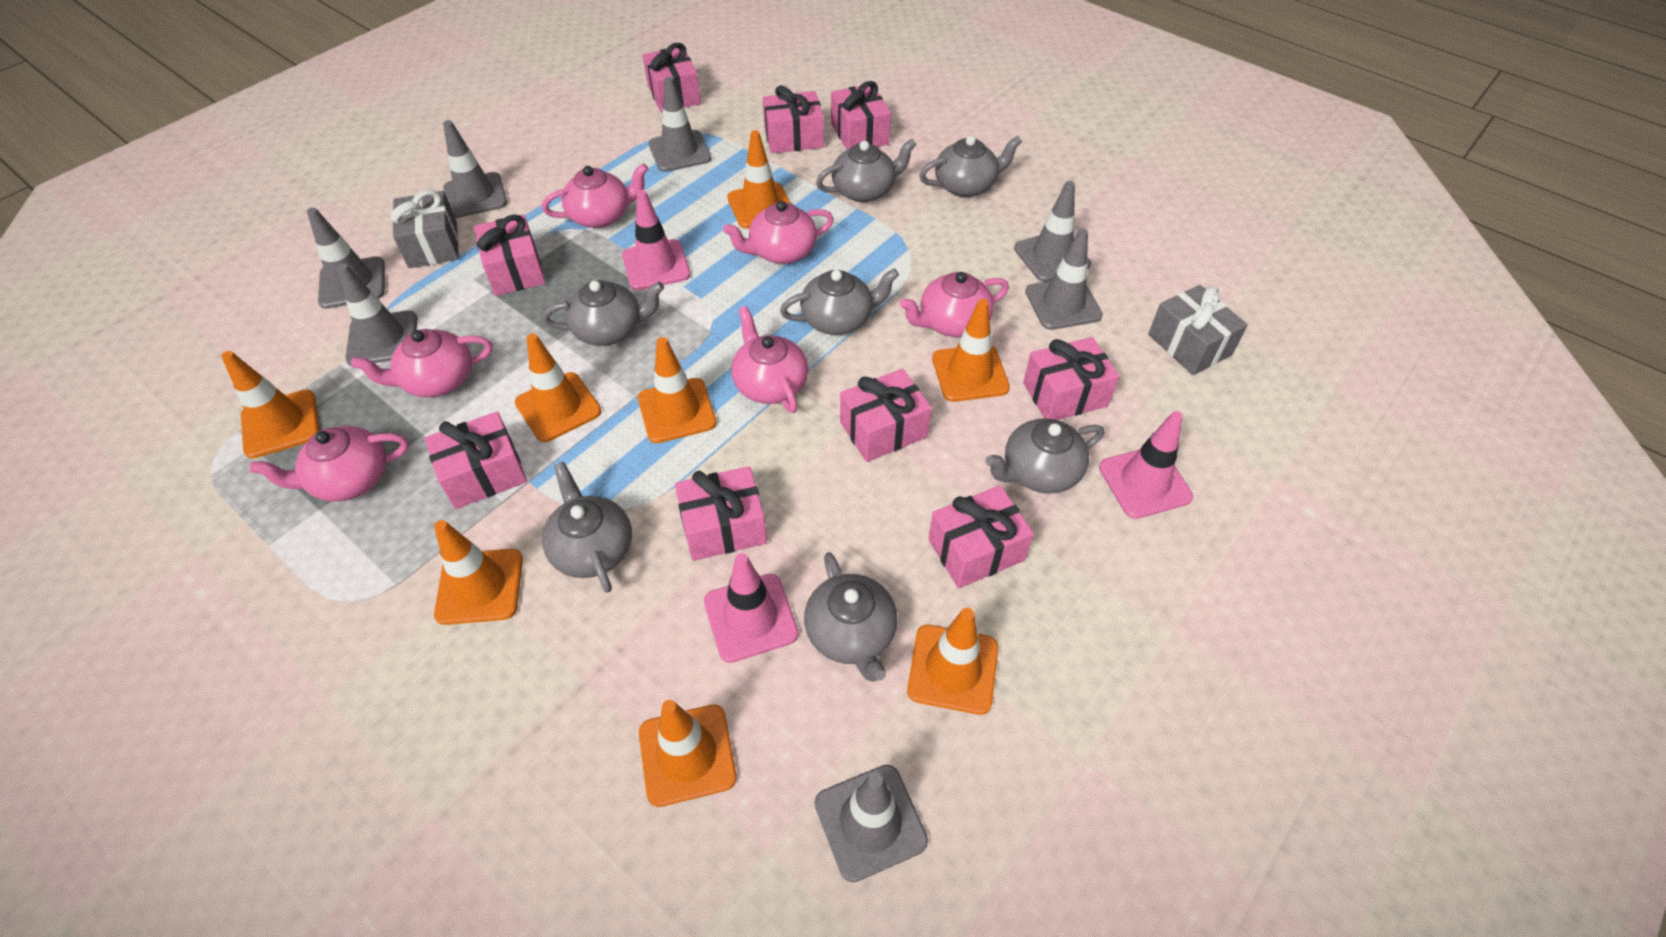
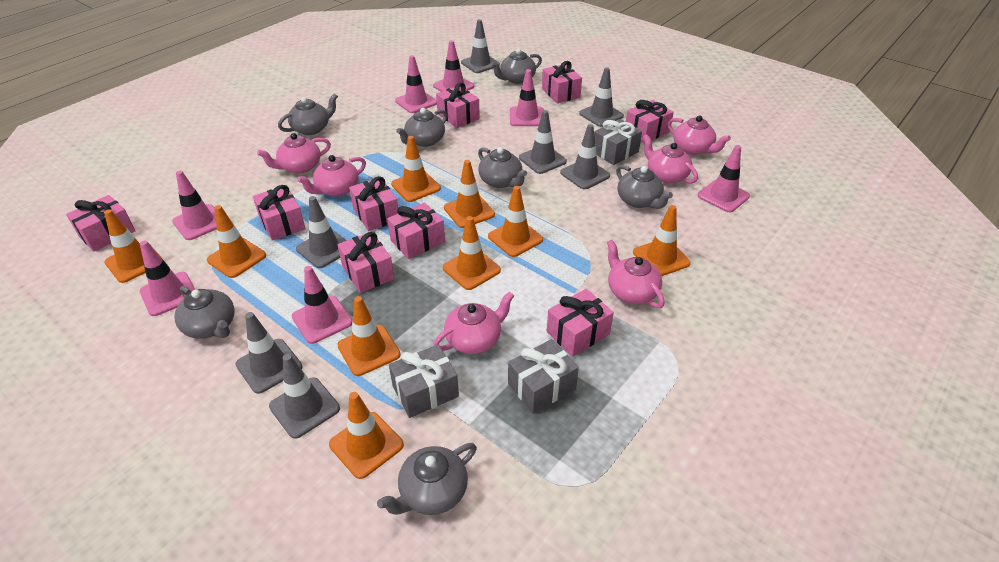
grey gift: 2 -> 3
orange traffic cone: 8 -> 9
pink traffic cone: 3 -> 7

